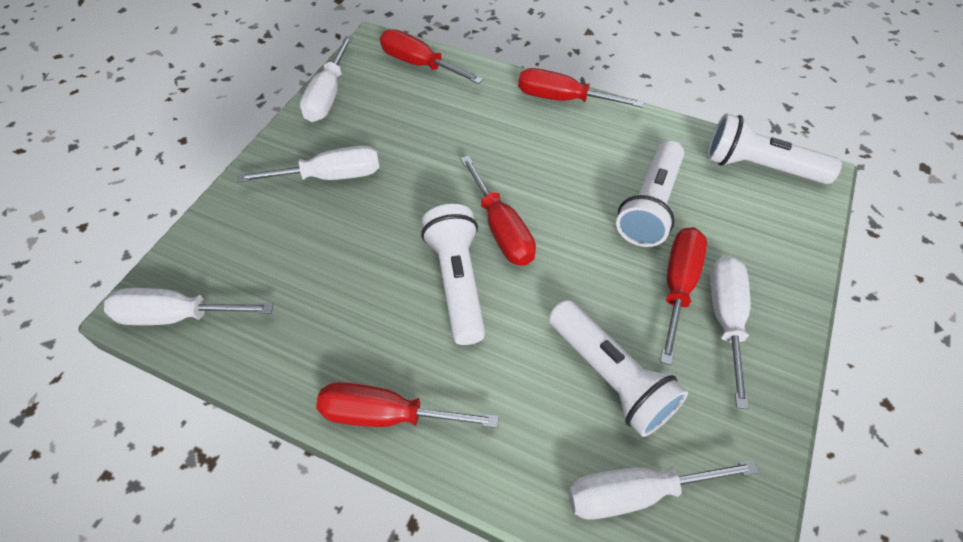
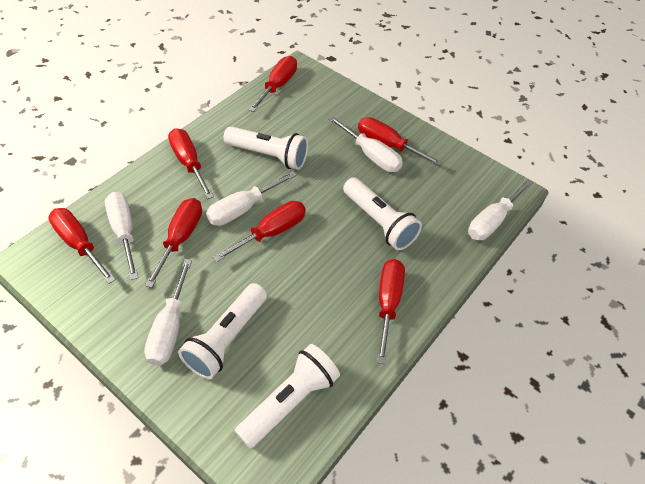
red screwdriver: 5 -> 7

